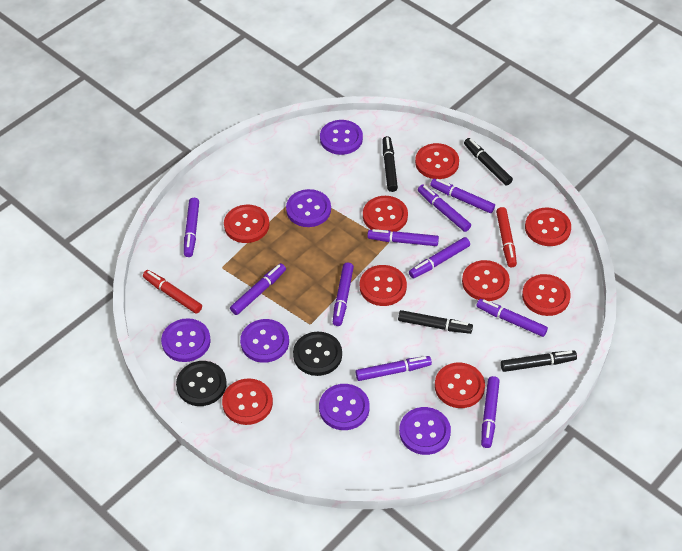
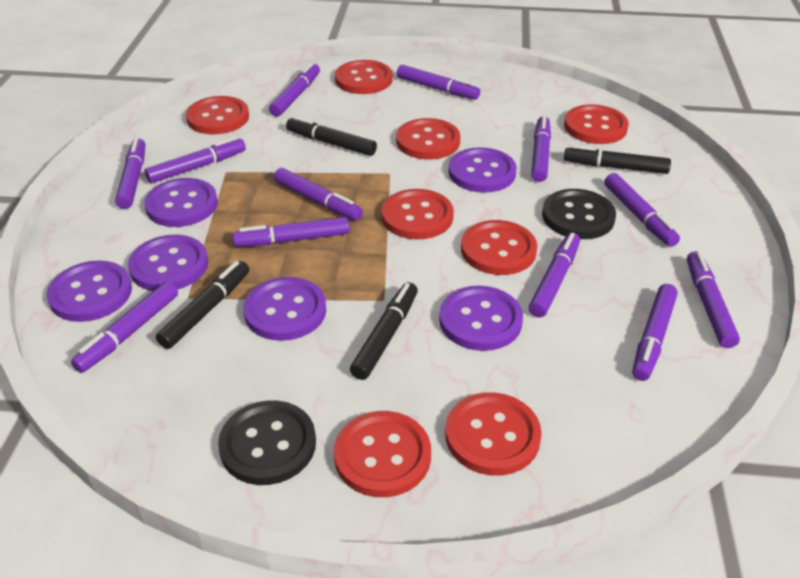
purple marker: 10 -> 12
red button: 9 -> 8
red marker: 2 -> 0

